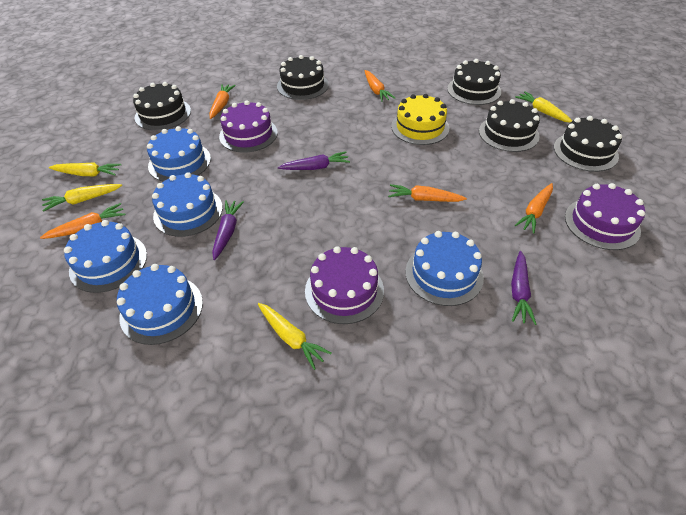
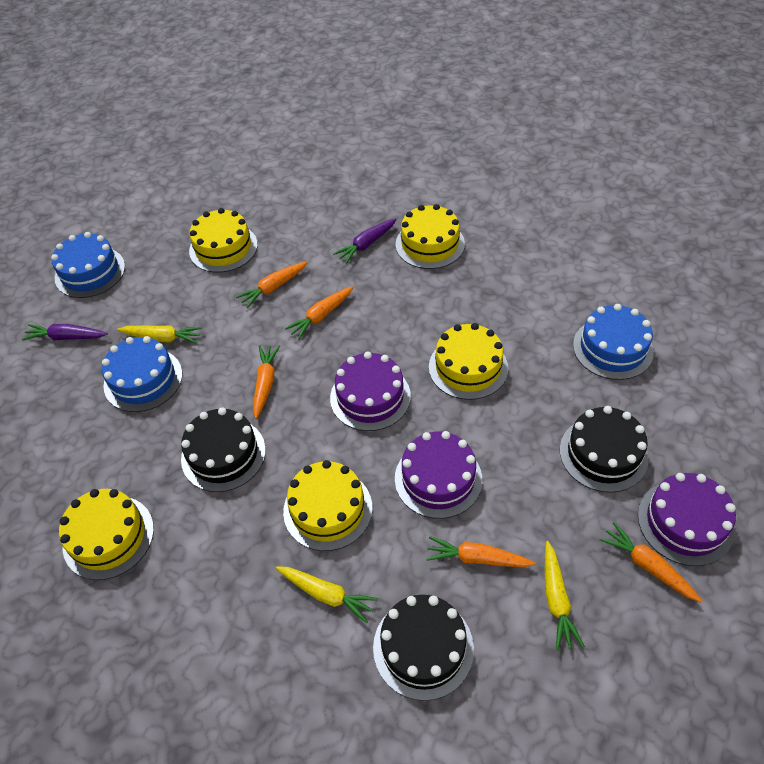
black cake: 5 -> 3
blue cake: 5 -> 3
purple carrot: 3 -> 2
yellow cake: 1 -> 5
yellow carrot: 4 -> 3

